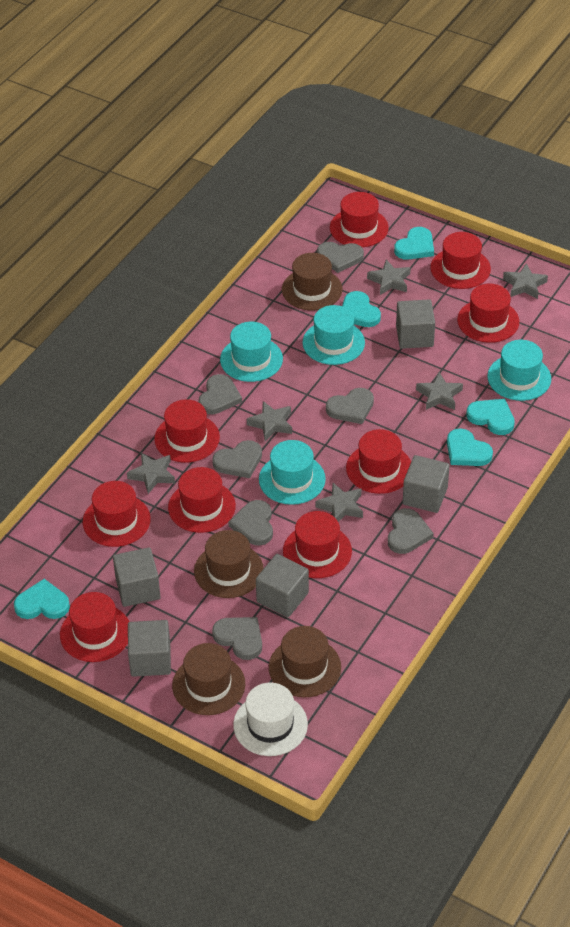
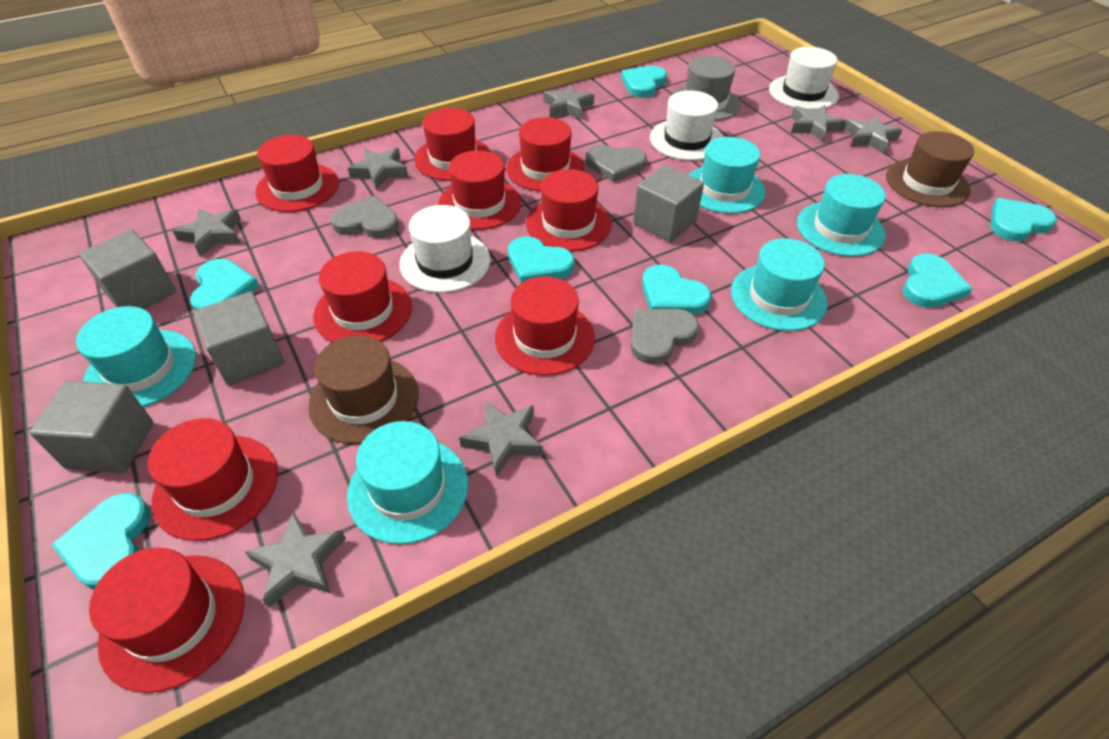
brown hat: 4 -> 2
grey cube: 5 -> 4
grey hat: 0 -> 1
grey heart: 7 -> 3
grey star: 6 -> 7
turquoise hat: 4 -> 5
turquoise heart: 5 -> 7
white hat: 1 -> 3

